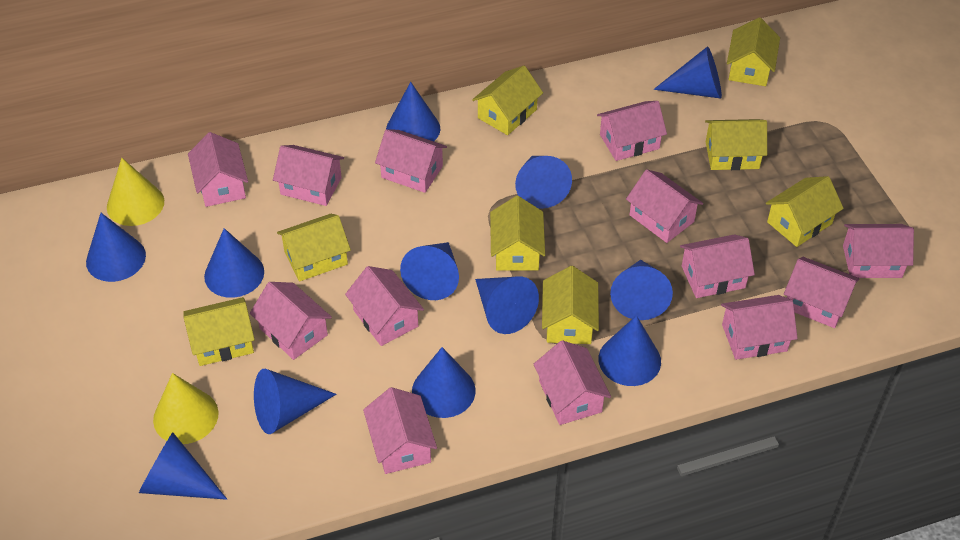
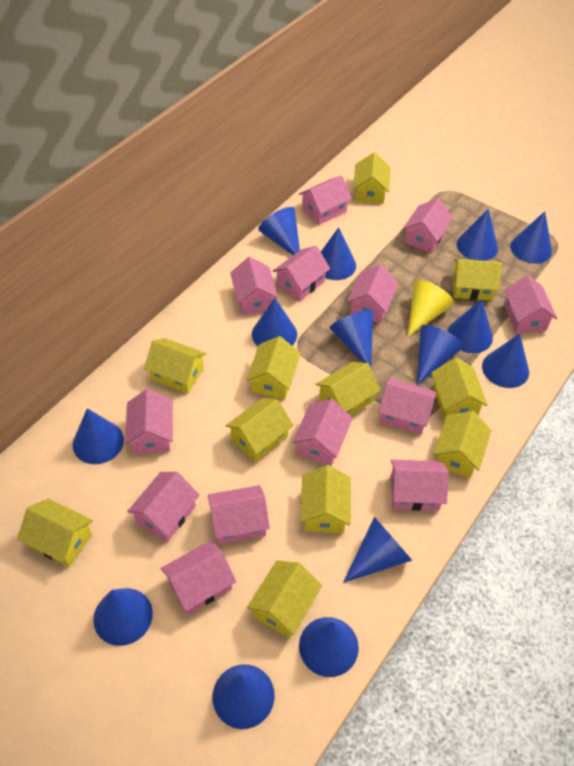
blue cone: 12 -> 14
yellow cone: 2 -> 1
yellow house: 8 -> 11

